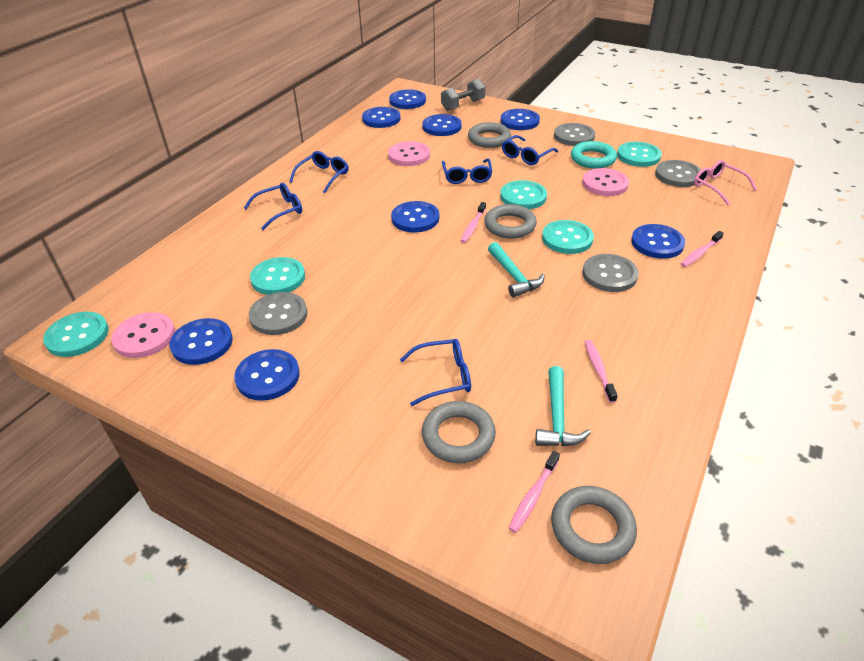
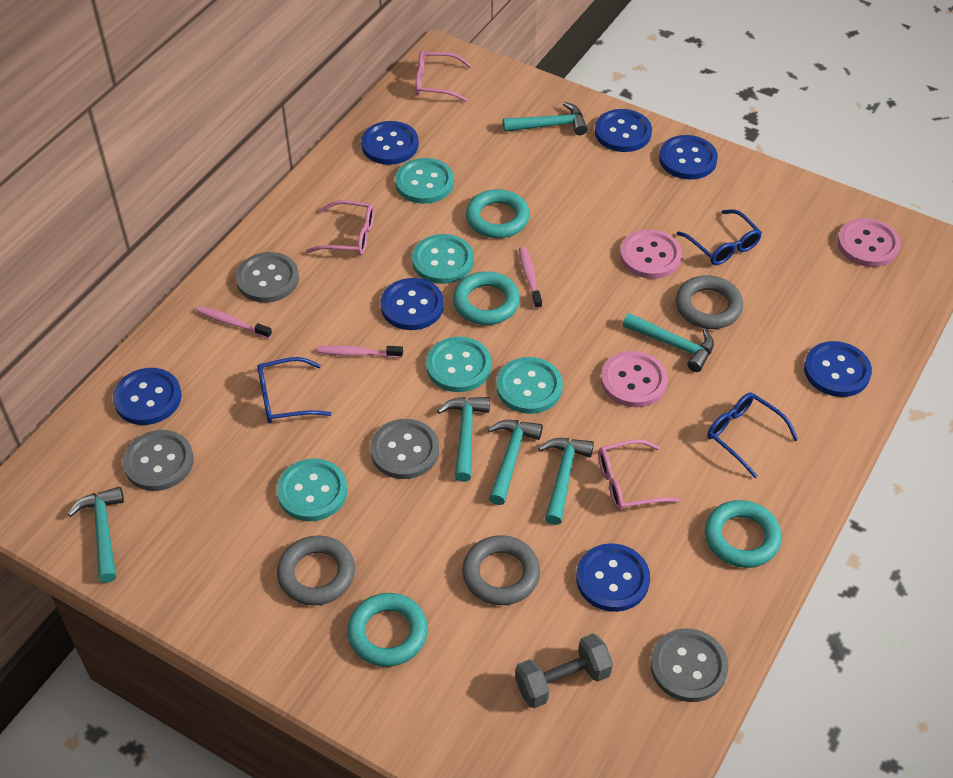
blue button: 8 -> 7
blue glasses: 5 -> 3
grey ring: 4 -> 3
pink glasses: 1 -> 3
pink toothbrush: 4 -> 3
turquoise hammer: 2 -> 6
turquoise ring: 1 -> 4

